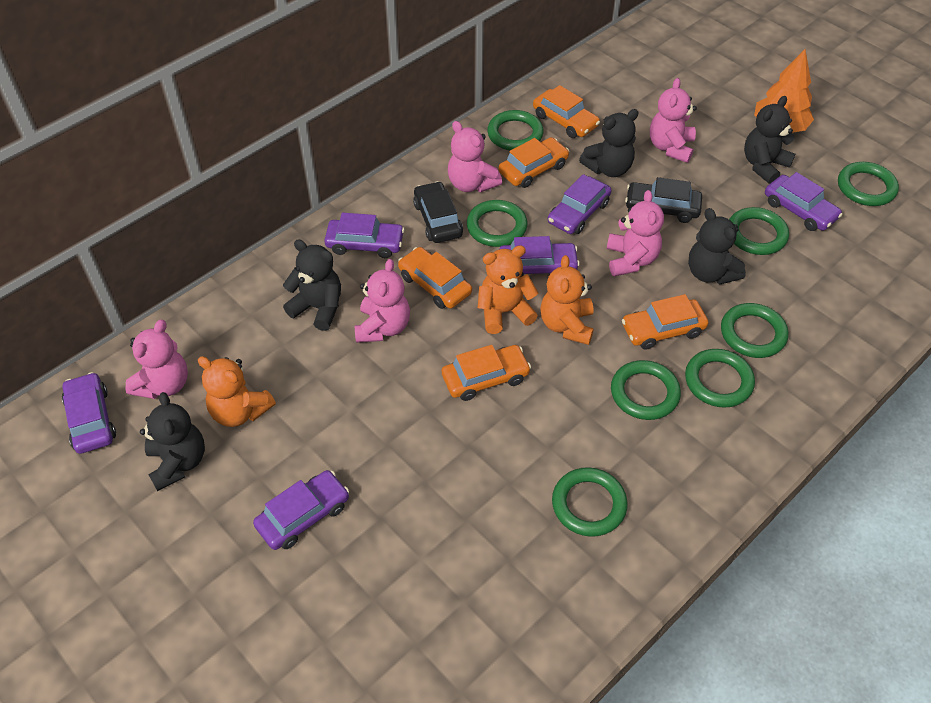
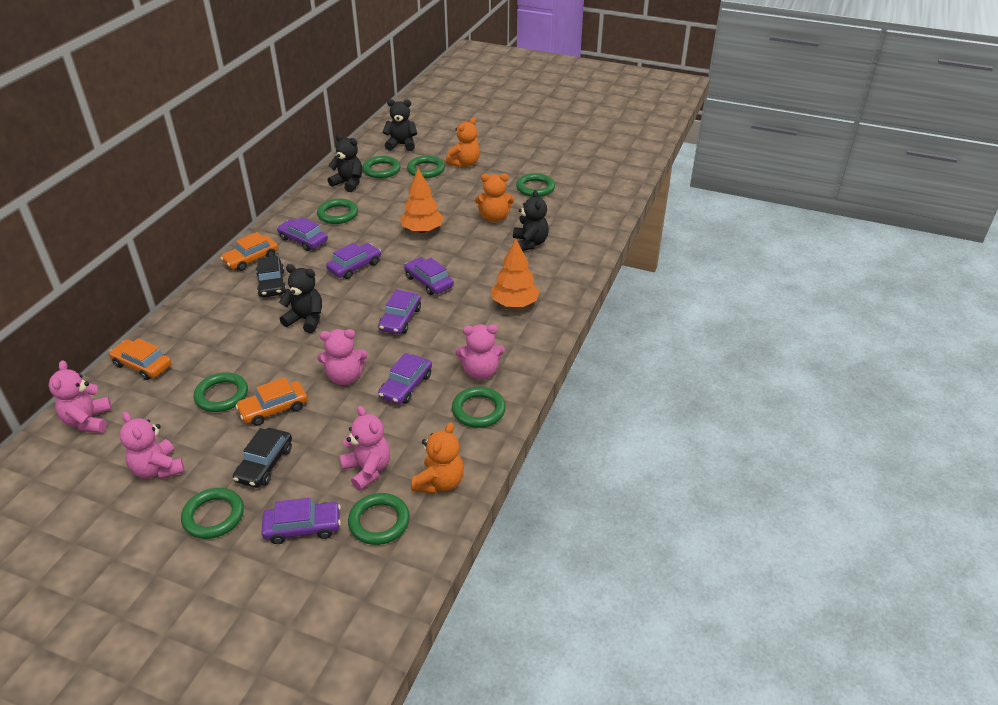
black teddy bear: 5 -> 4
orange car: 5 -> 3
orange tree: 1 -> 2

